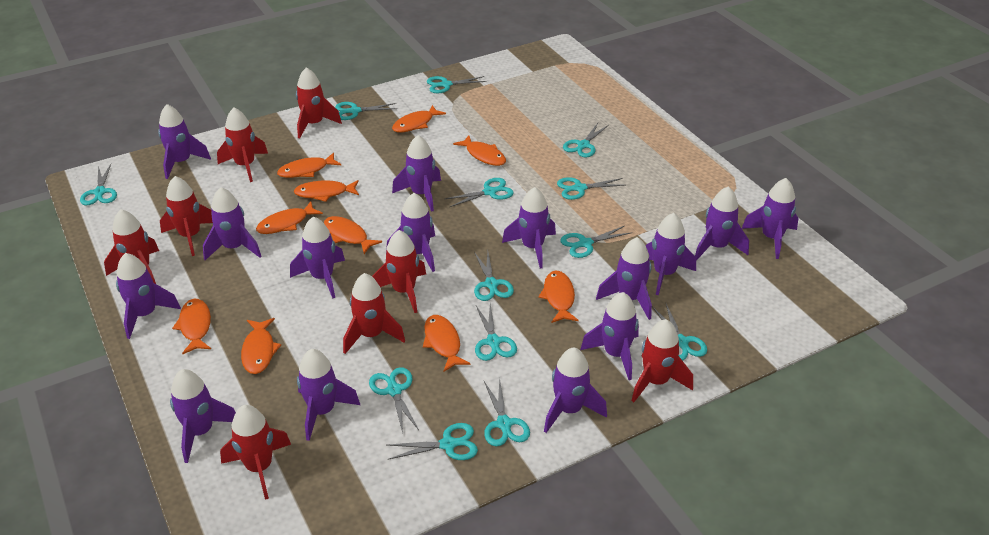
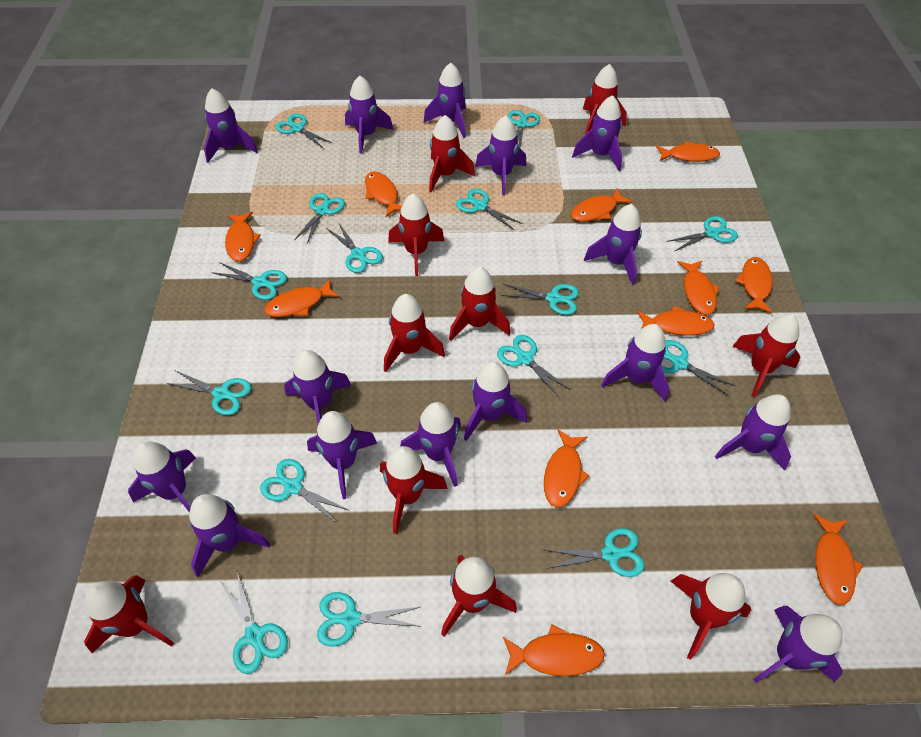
orange fish: 10 -> 11
red rocket: 8 -> 10
turquoise scissors: 13 -> 15

